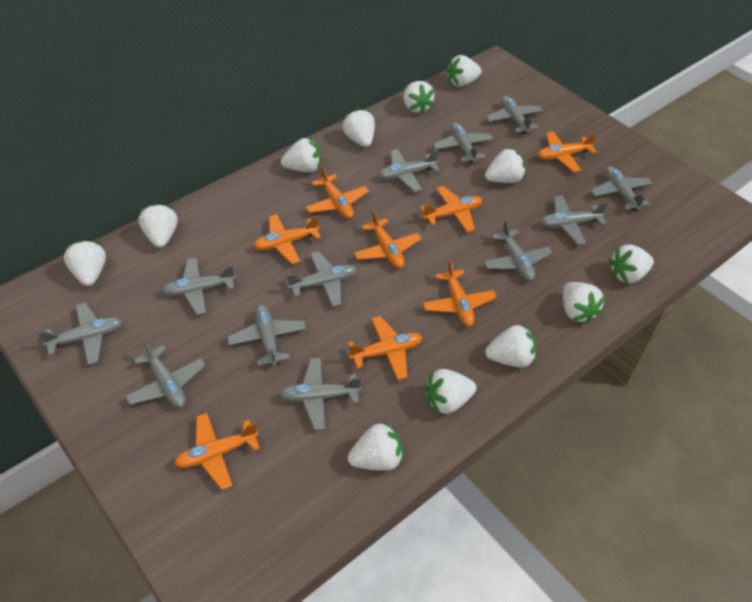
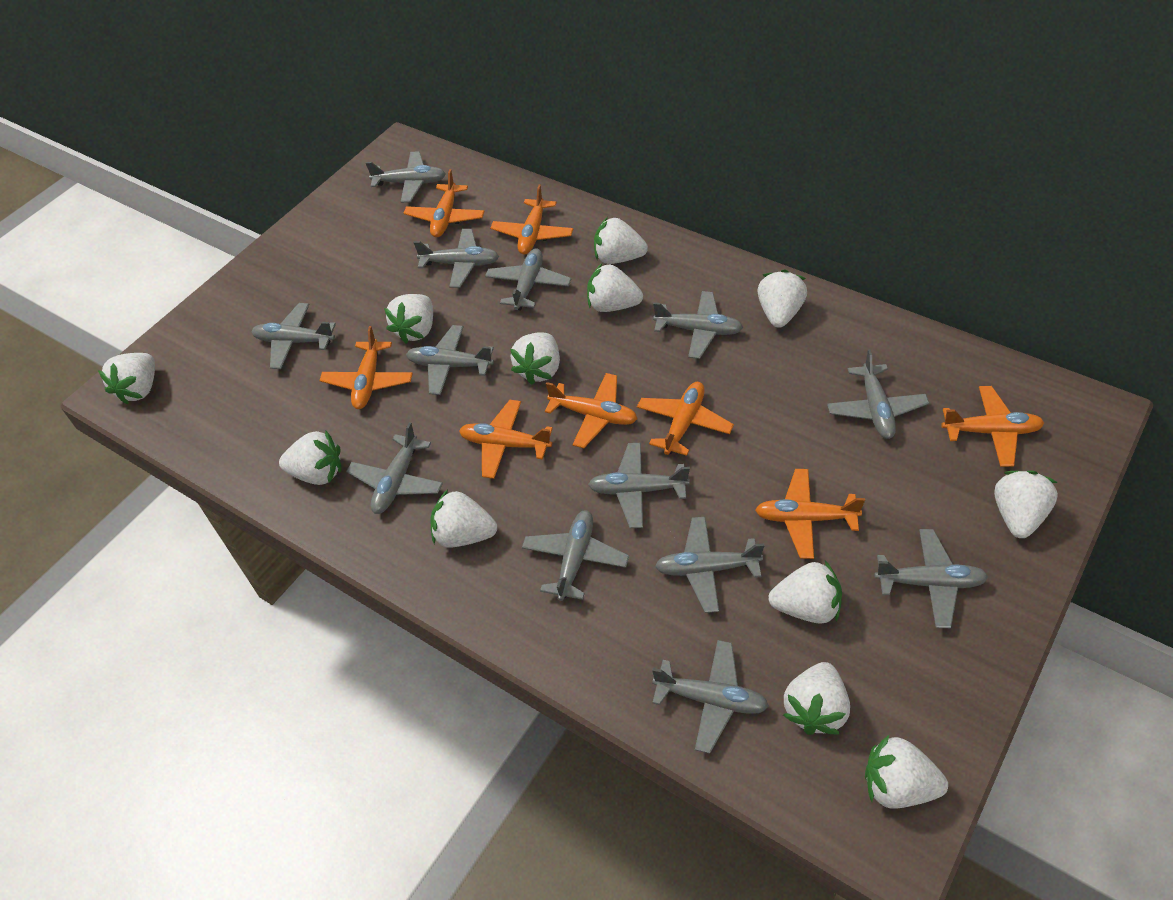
grey plane: 12 -> 13

